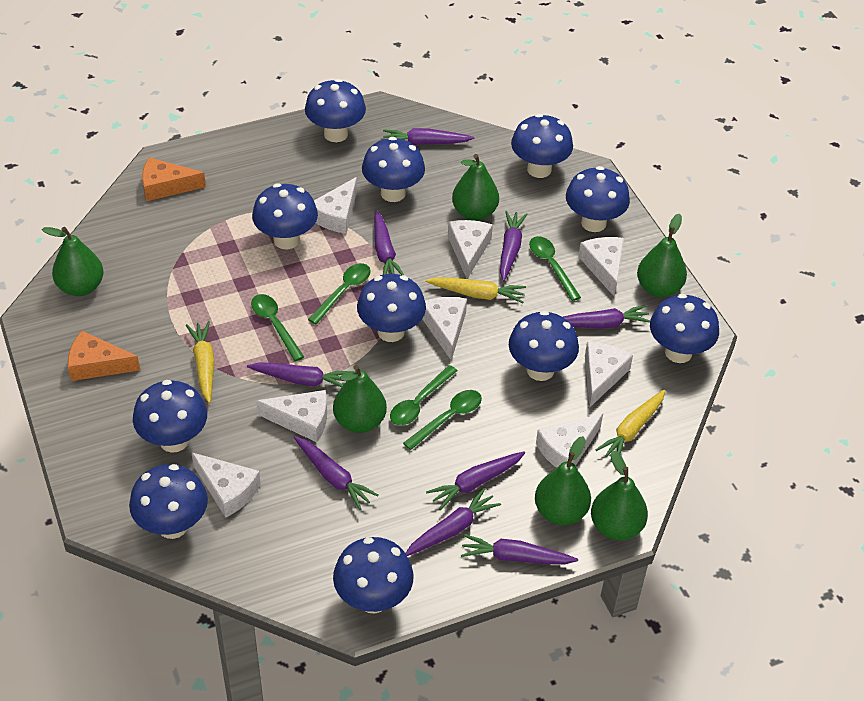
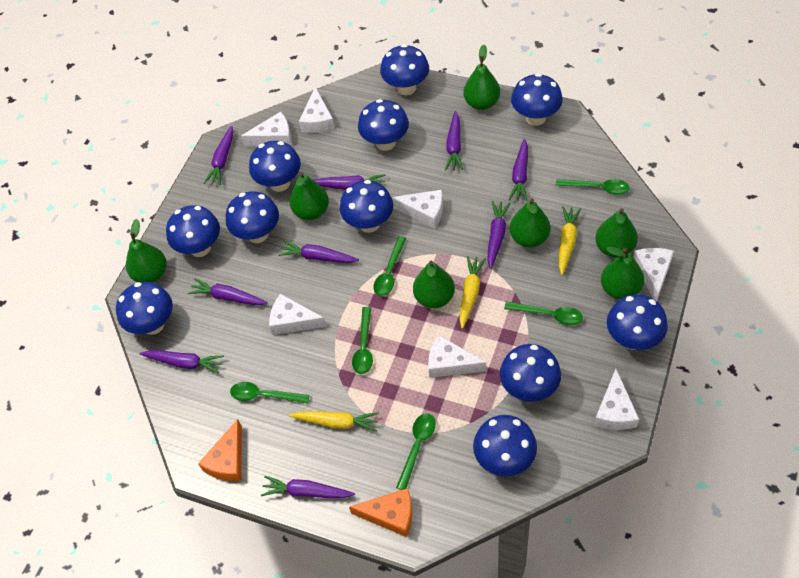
green pear: 6 -> 7
green spoon: 5 -> 6
white cheese: 8 -> 7

